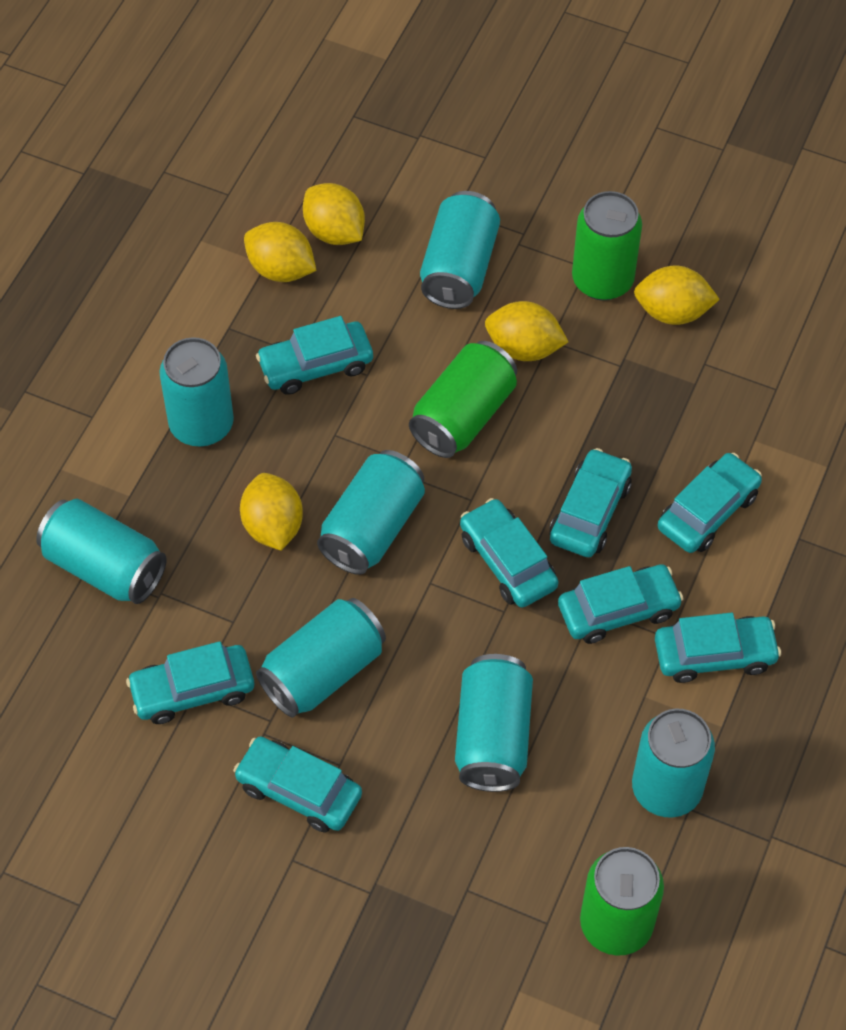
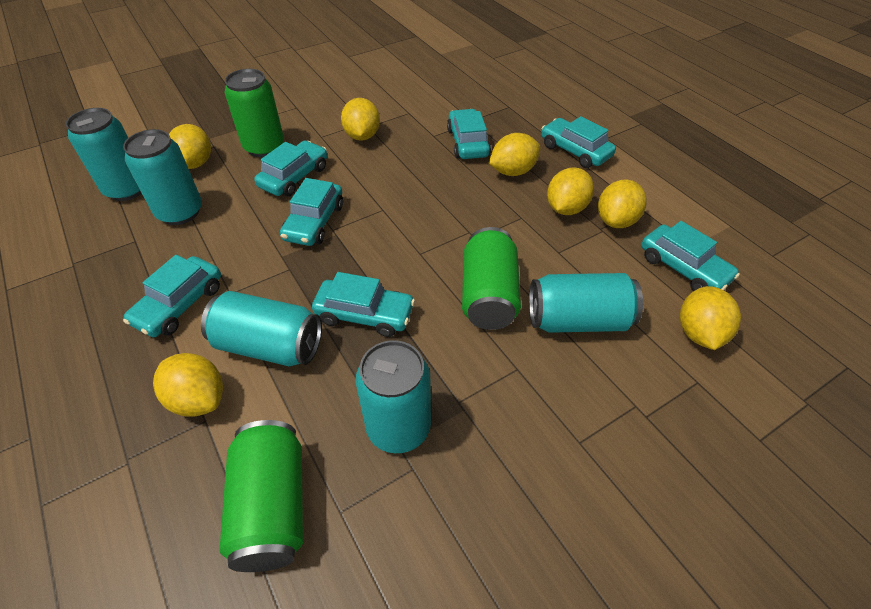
turquoise can: 7 -> 5
turquoise car: 8 -> 7
yellow lemon: 5 -> 7

